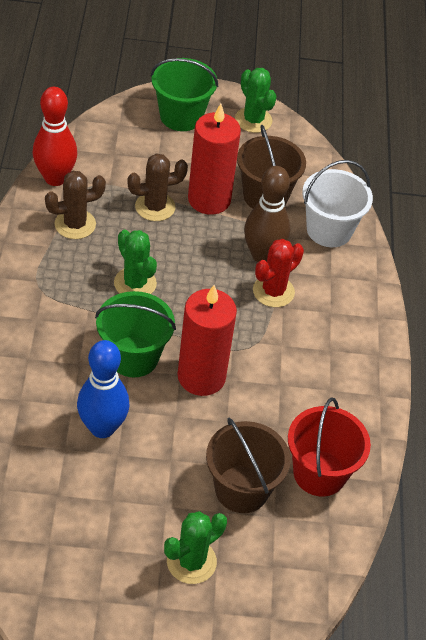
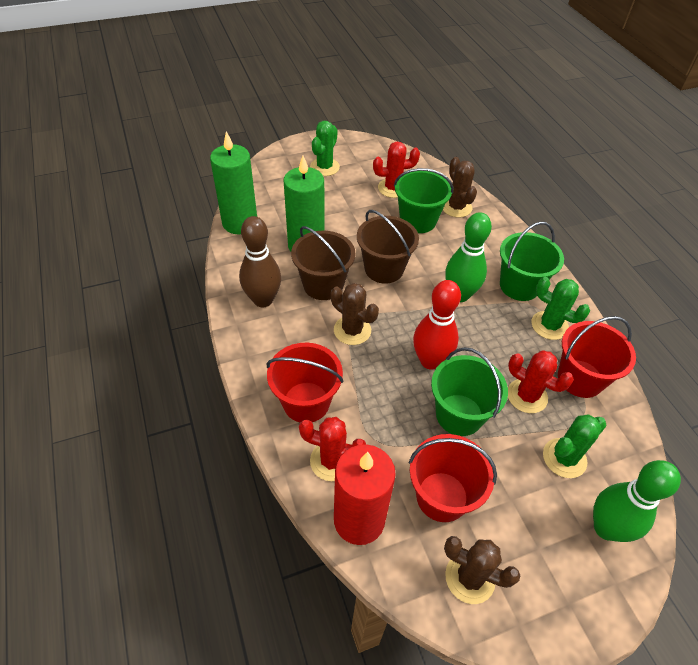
blue bowling pin: 1 -> 0
brown cactus: 2 -> 3
green bowling pin: 0 -> 2
green bucket: 2 -> 3
green candle: 0 -> 2
red bucket: 1 -> 3
red cactus: 1 -> 3
red candle: 2 -> 1
white bucket: 1 -> 0

